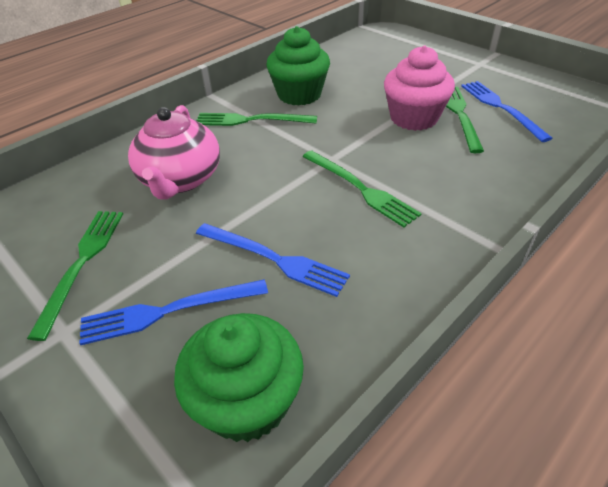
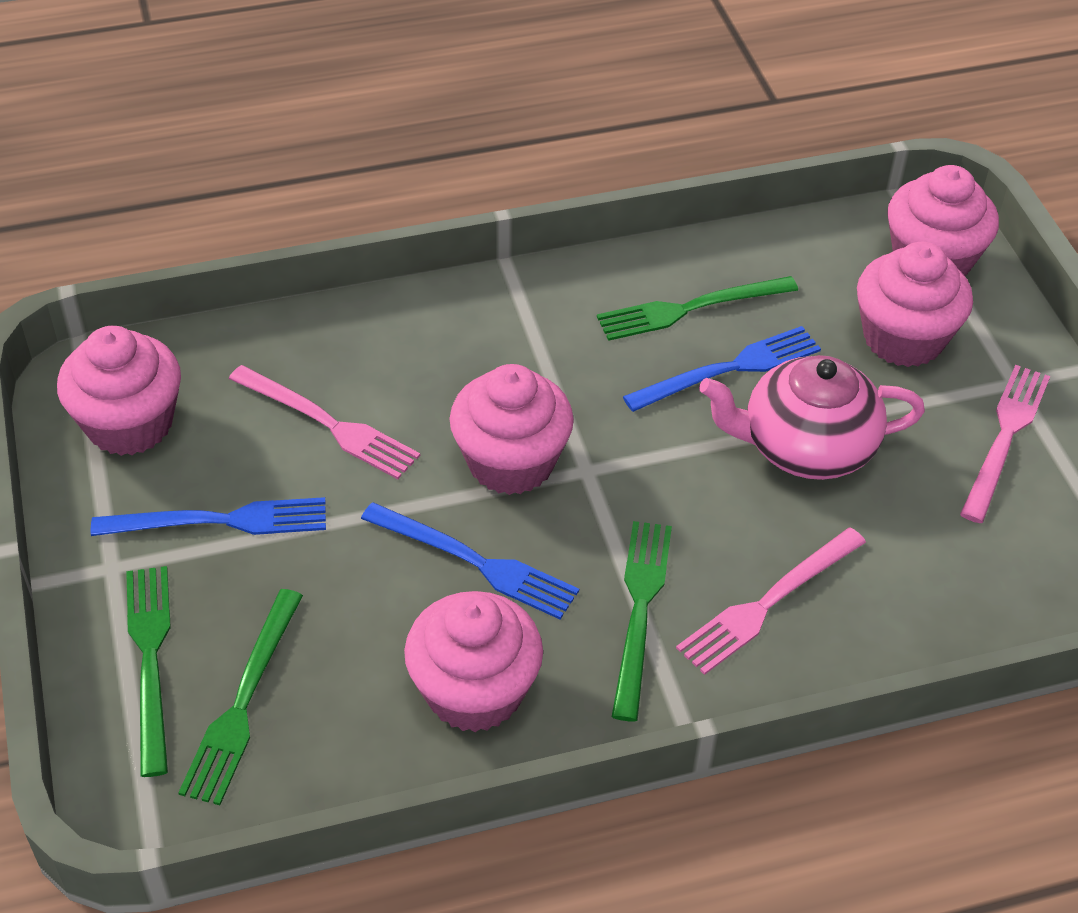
green cupcake: 2 -> 0
pink cupcake: 1 -> 5
pink fork: 0 -> 3

